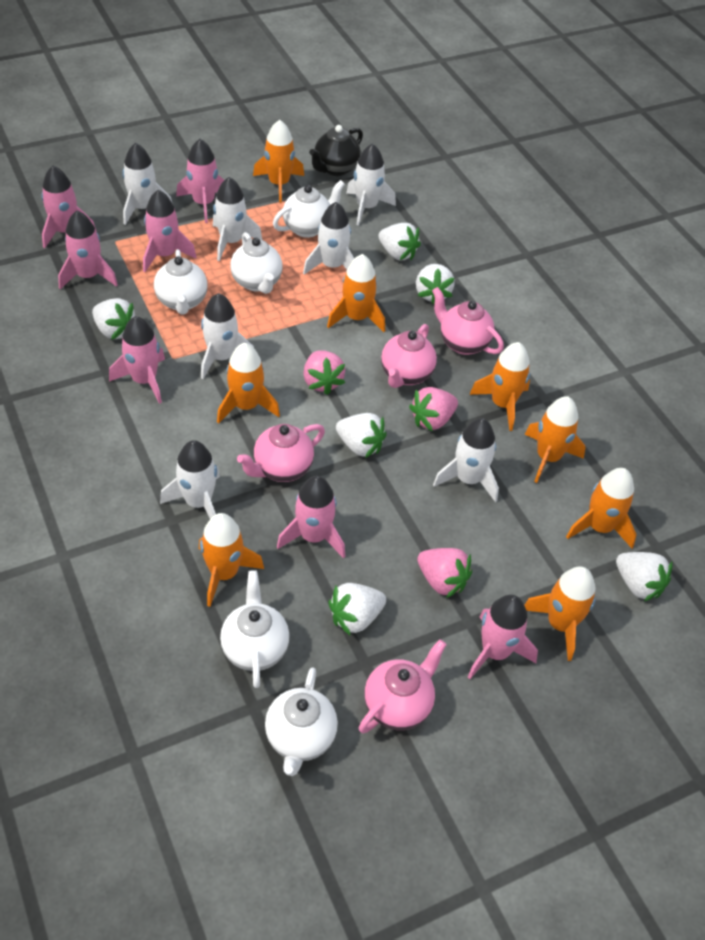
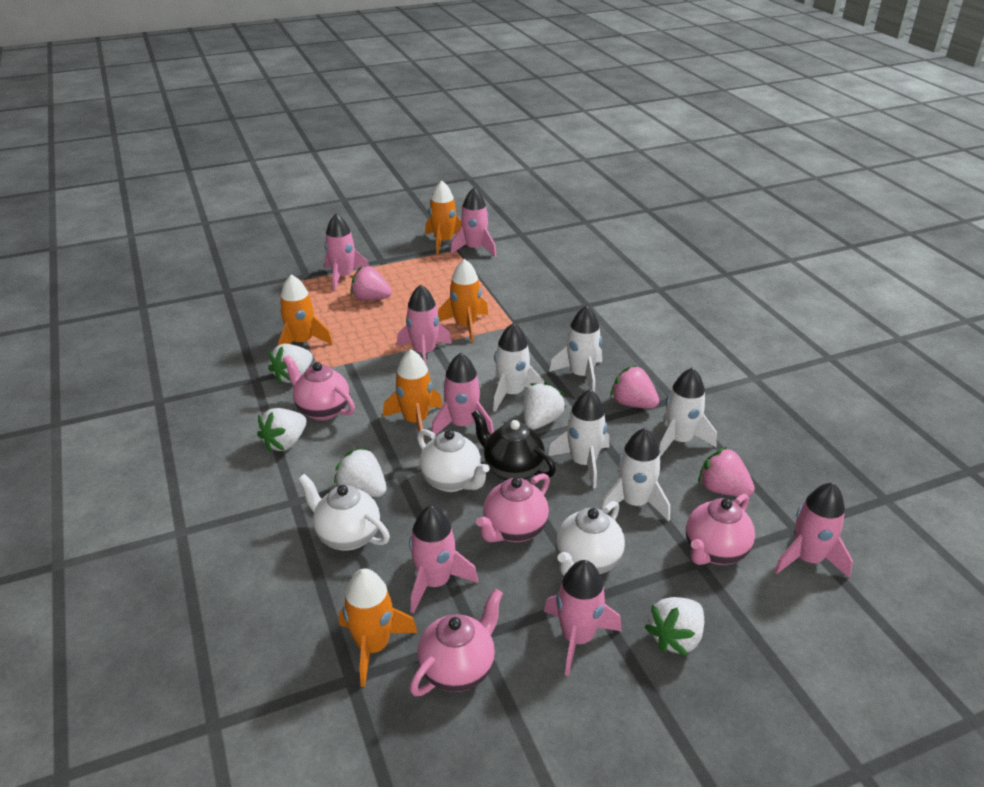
orange rocket: 8 -> 5
white rocket: 7 -> 5
white strawberry: 6 -> 5
white teapot: 5 -> 3

